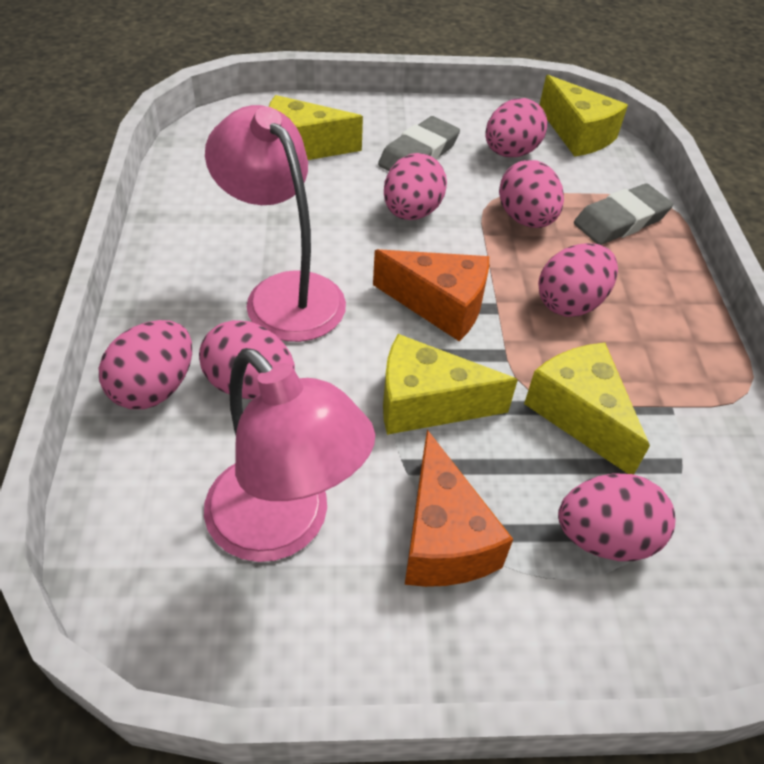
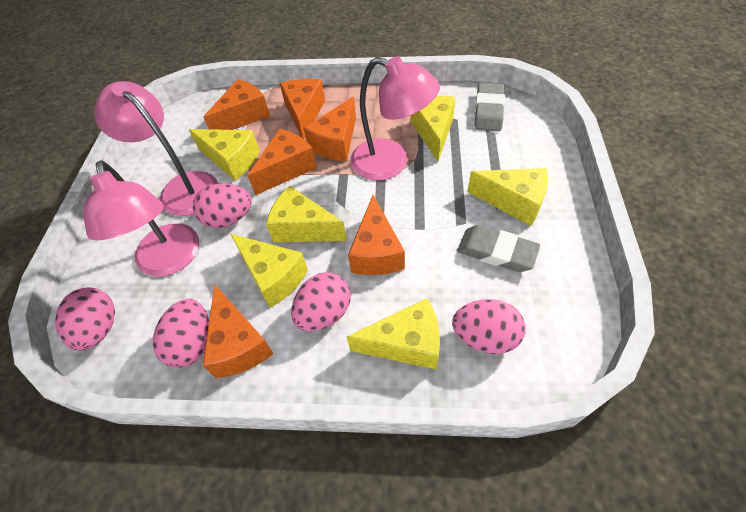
orange cheese: 2 -> 6
pink egg: 7 -> 5
pink lamp: 2 -> 3
yellow cheese: 4 -> 6

